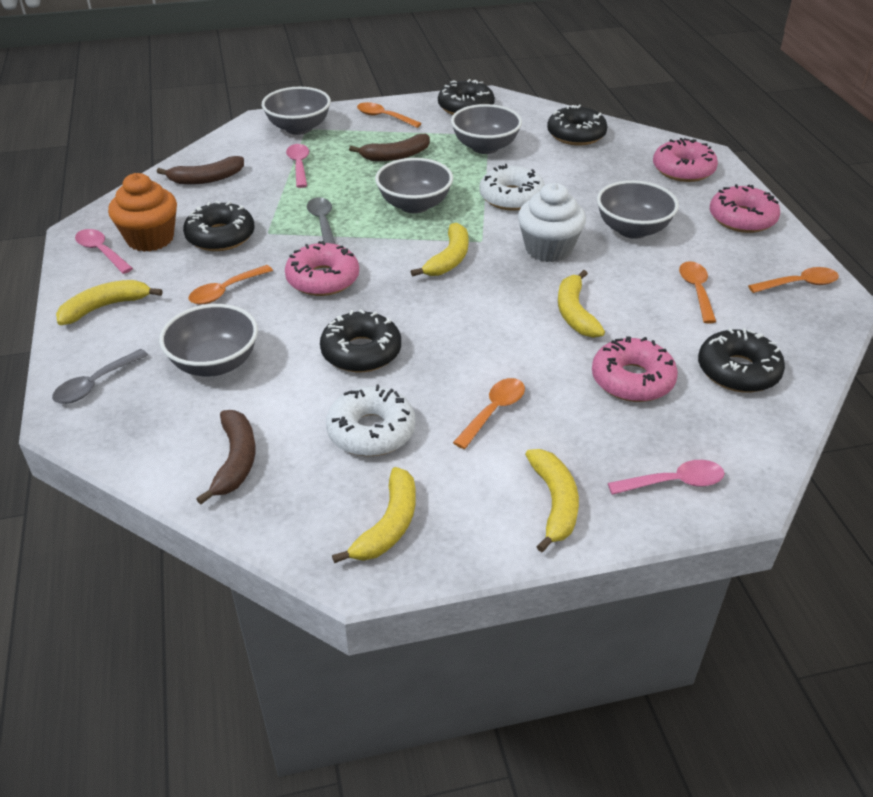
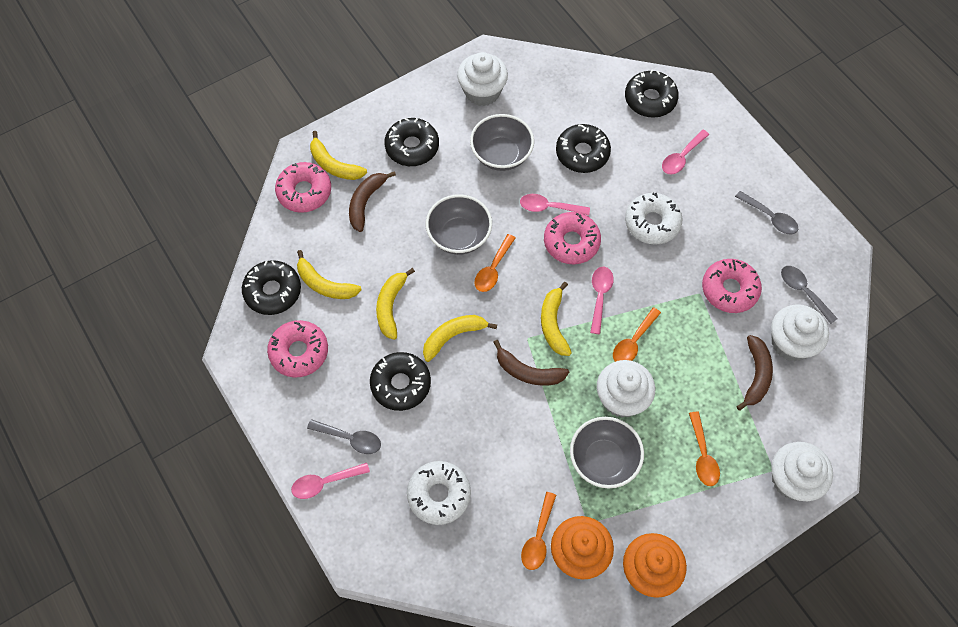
grey bowl: 5 -> 3
grey spoon: 2 -> 3
orange cupcake: 1 -> 2
orange spoon: 5 -> 4
pink spoon: 3 -> 4
white cupcake: 1 -> 4

